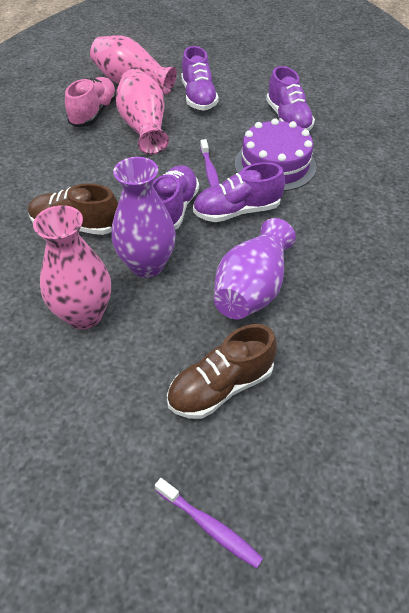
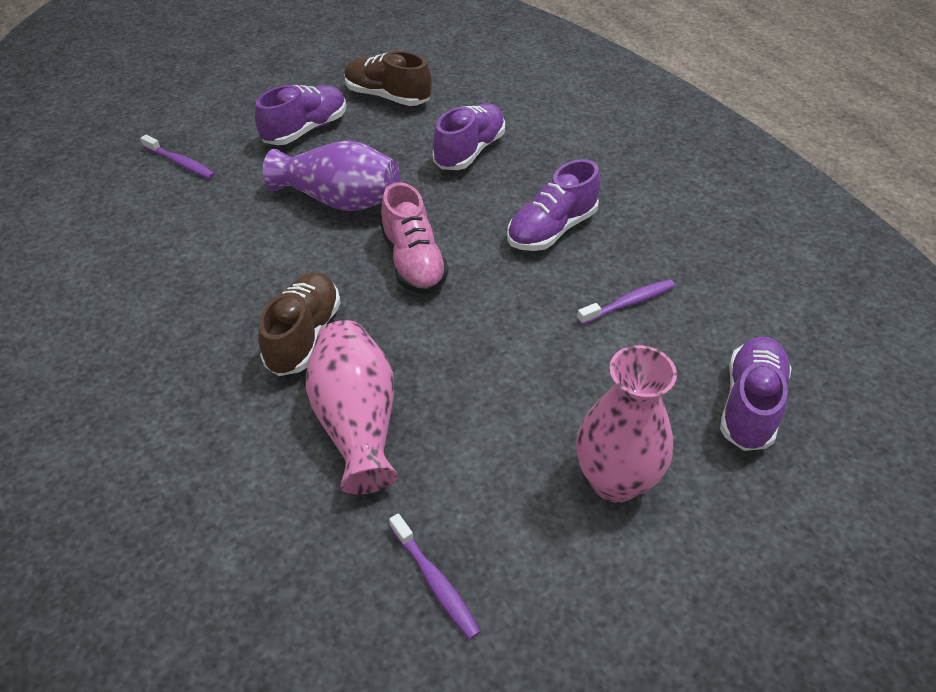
pink vase: 3 -> 2
purple cake: 1 -> 0
purple toothbrush: 2 -> 3
purple vase: 2 -> 1

